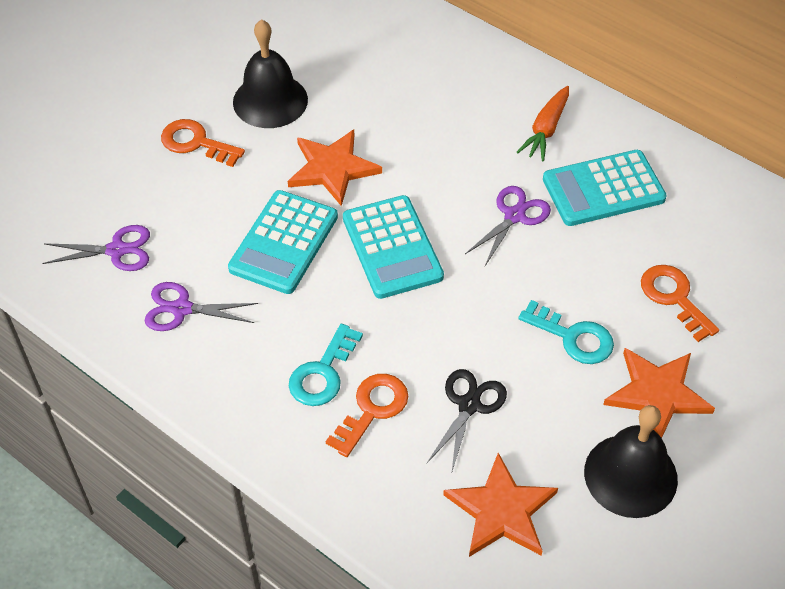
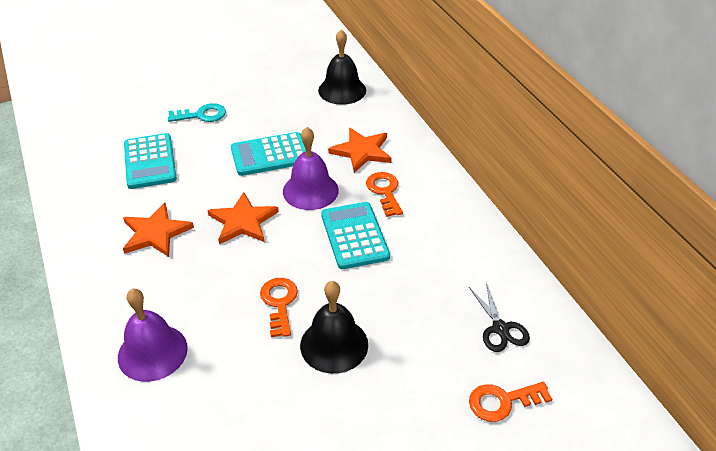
orange carrot: 1 -> 0
purple bell: 0 -> 2
purple scissors: 3 -> 0
turquoise key: 2 -> 1

